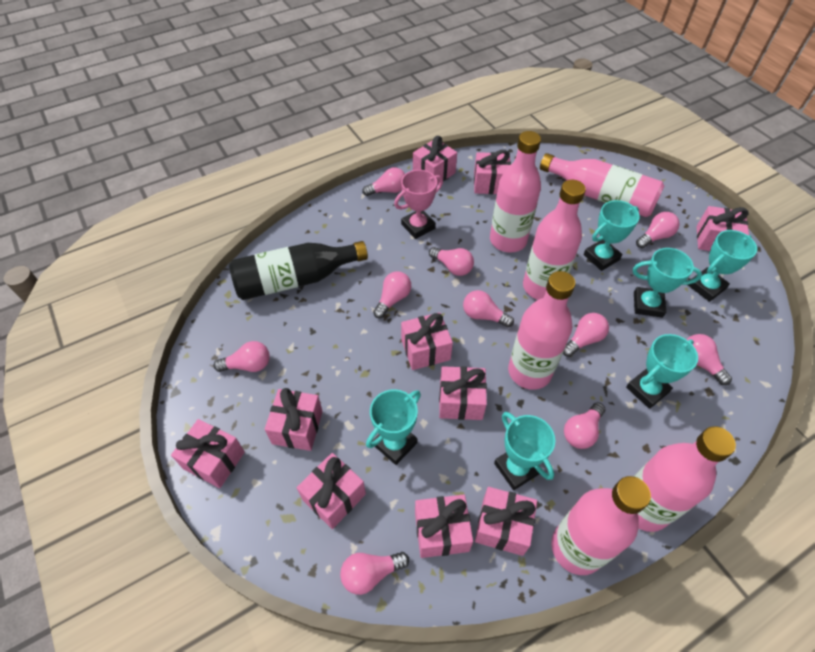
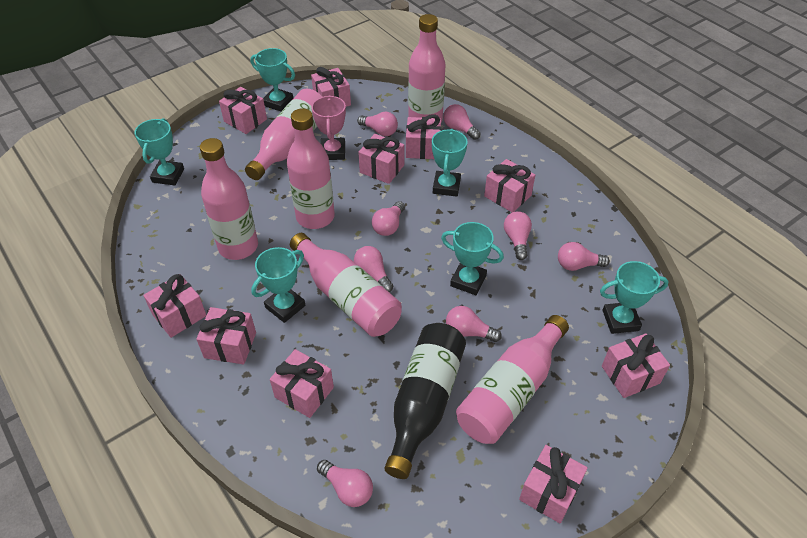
pink light bulb: 10 -> 8

